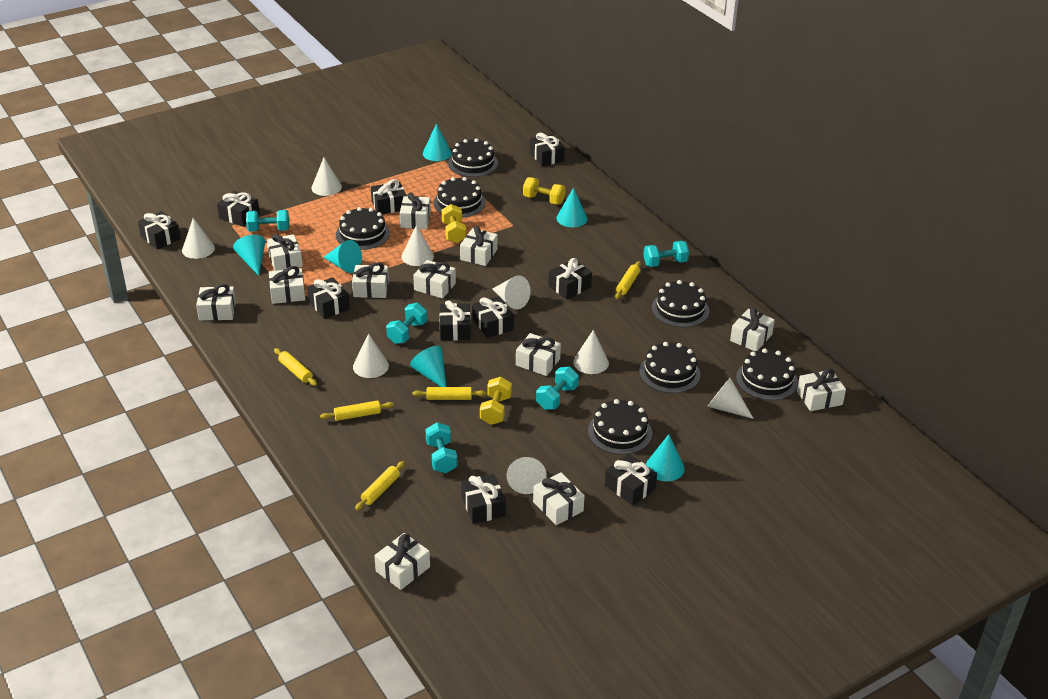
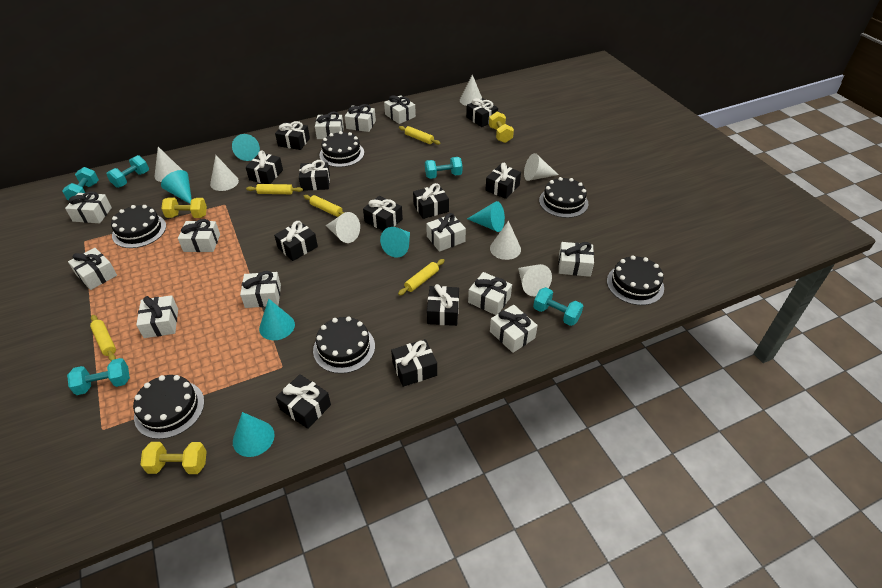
black cake: 7 -> 6
black gift: 10 -> 11
white cone: 8 -> 7

